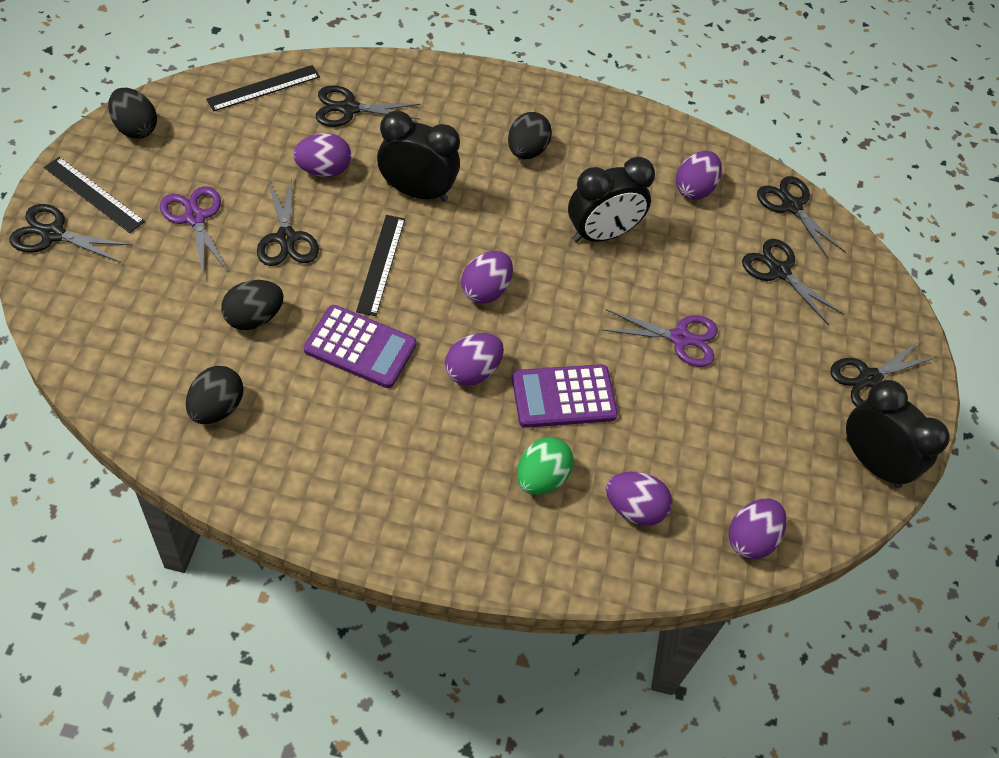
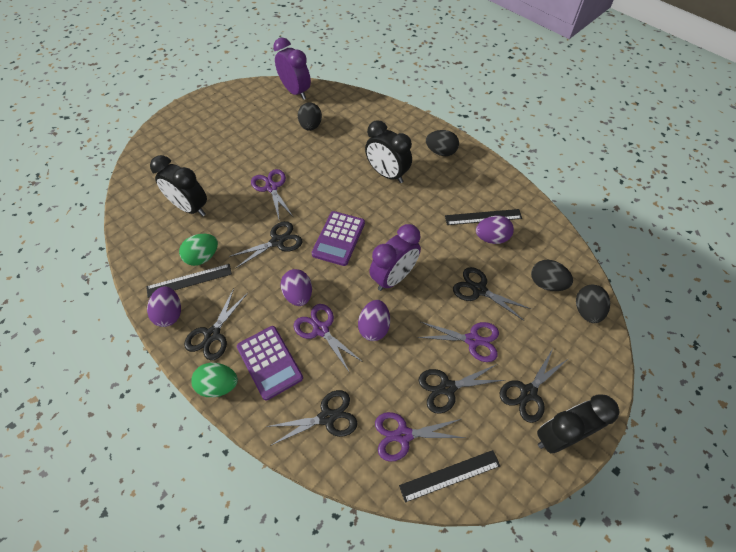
green egg: 1 -> 2
purple clock: 0 -> 2
purple egg: 6 -> 4
purple scissors: 2 -> 4

